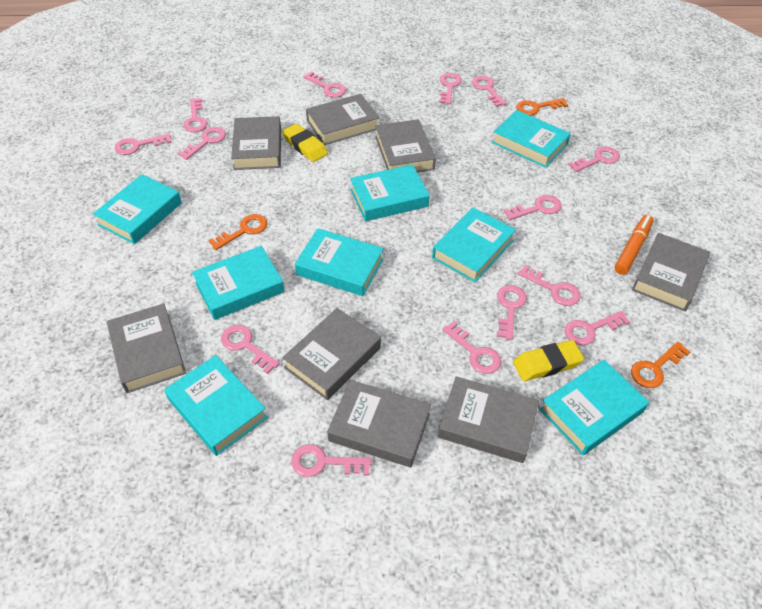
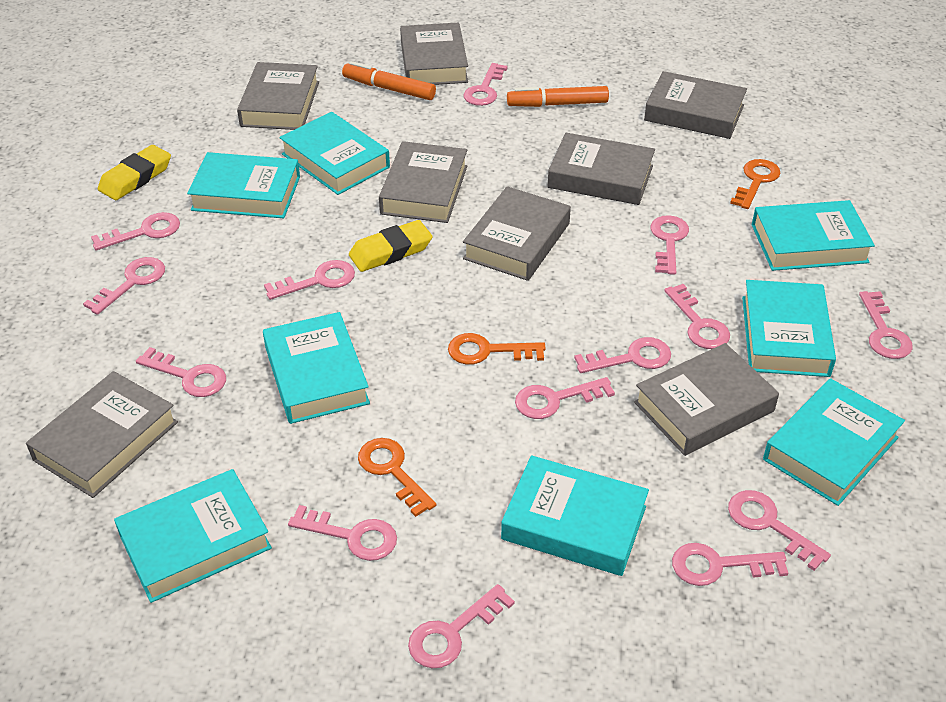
orange marker: 1 -> 2

